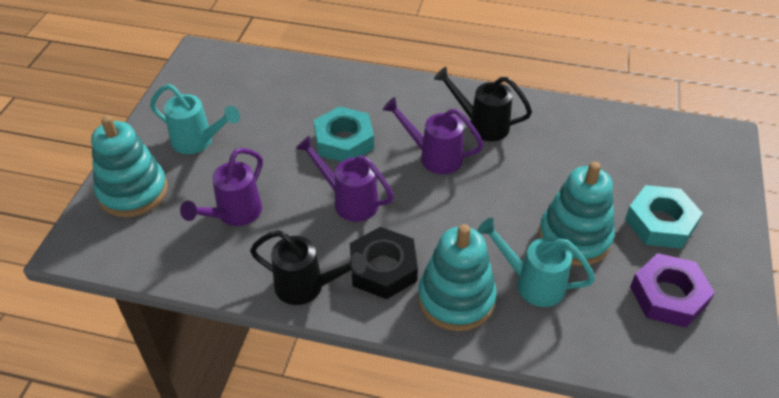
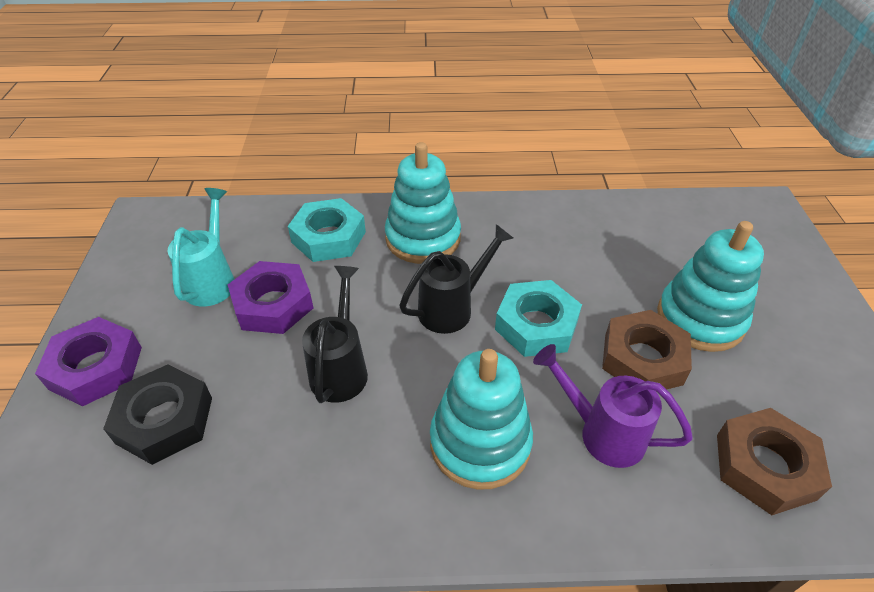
brown nut: 0 -> 2
purple nut: 1 -> 2
purple watering can: 3 -> 1
turquoise watering can: 2 -> 1

